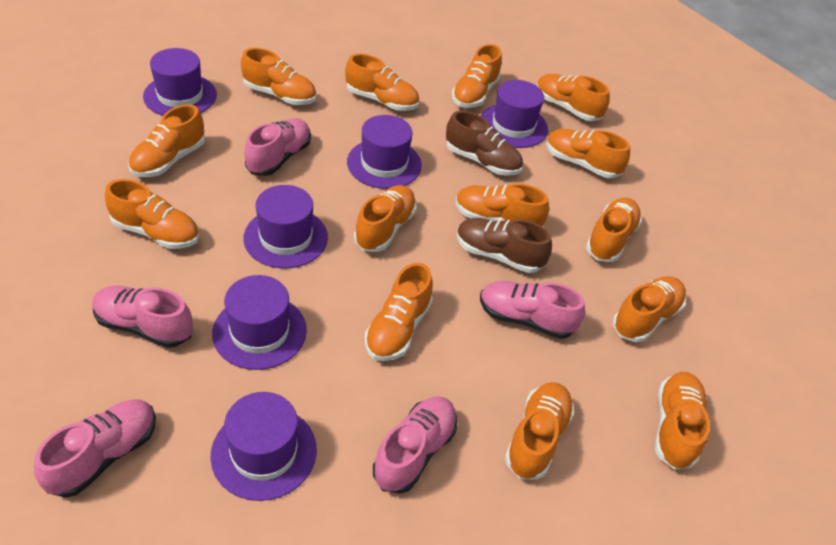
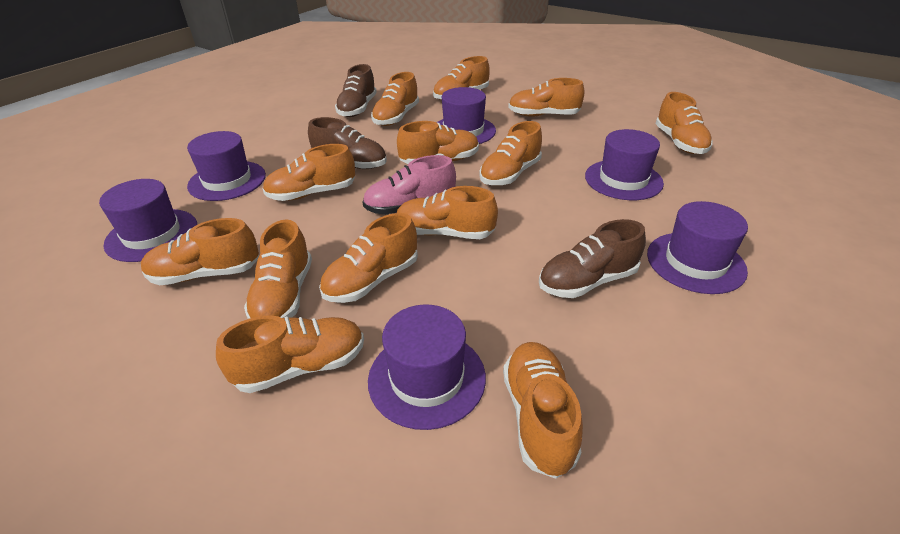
brown shoe: 2 -> 3
orange shoe: 14 -> 13
pink shoe: 5 -> 1

